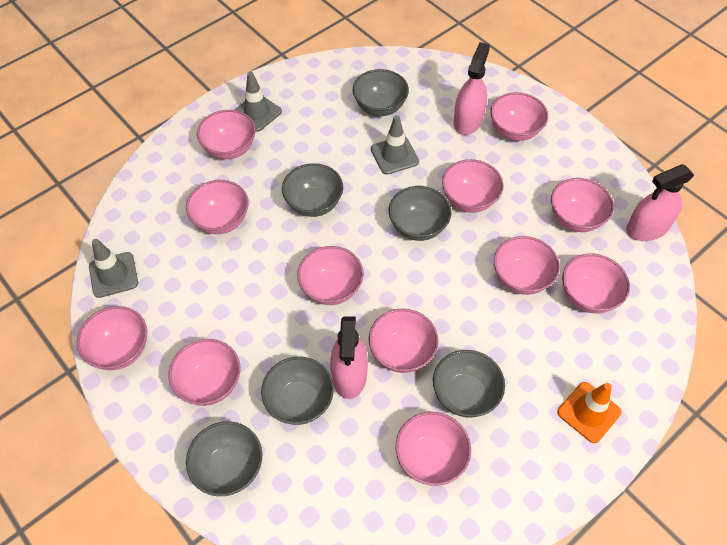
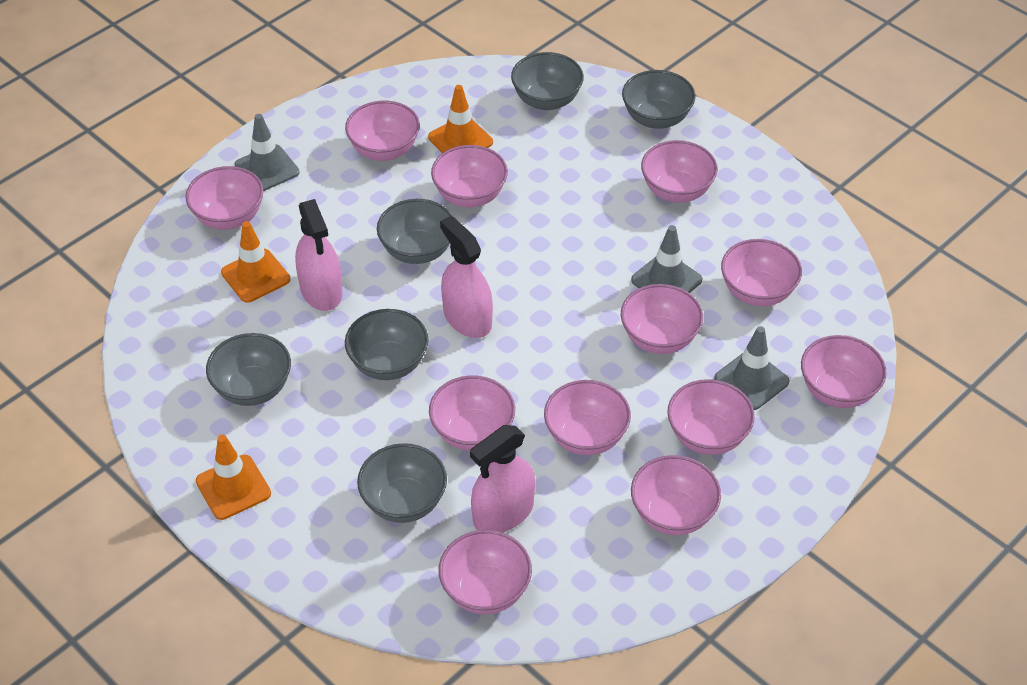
orange traffic cone: 1 -> 3

